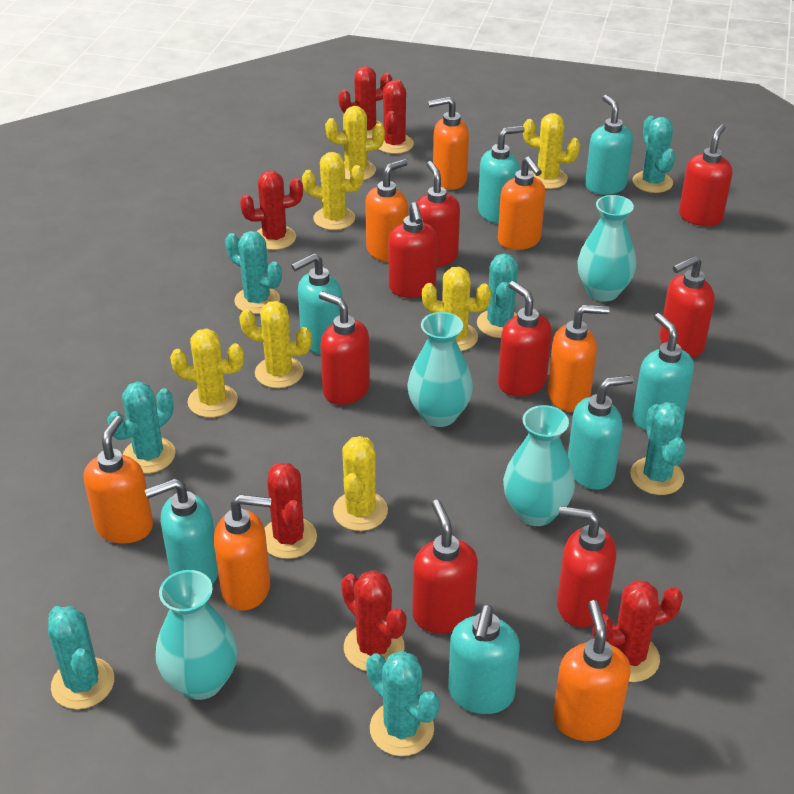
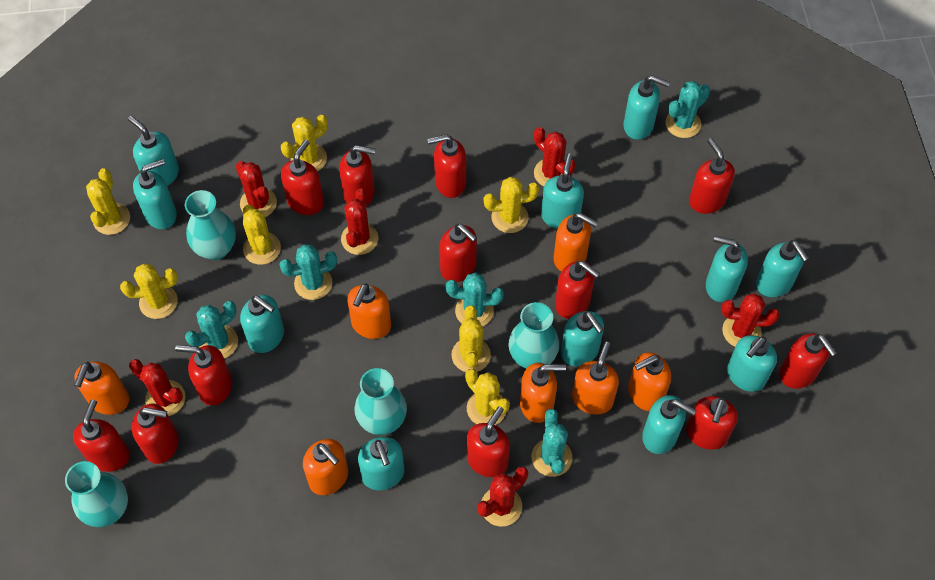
red soap dispenser: 8 -> 12
turquoise cactus: 7 -> 5
turquoise soap dispenser: 7 -> 11

